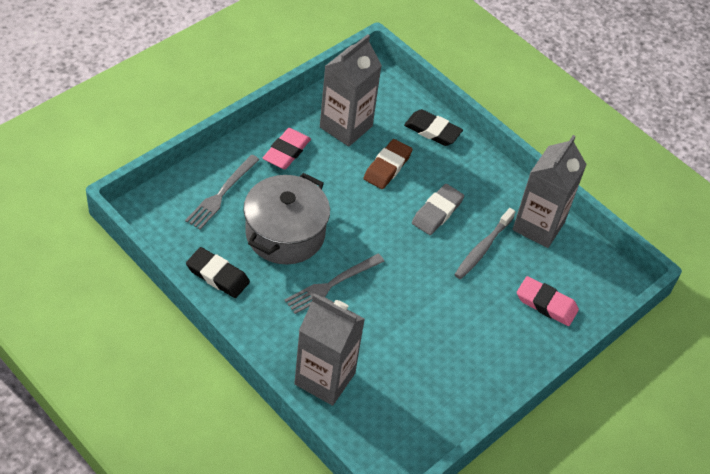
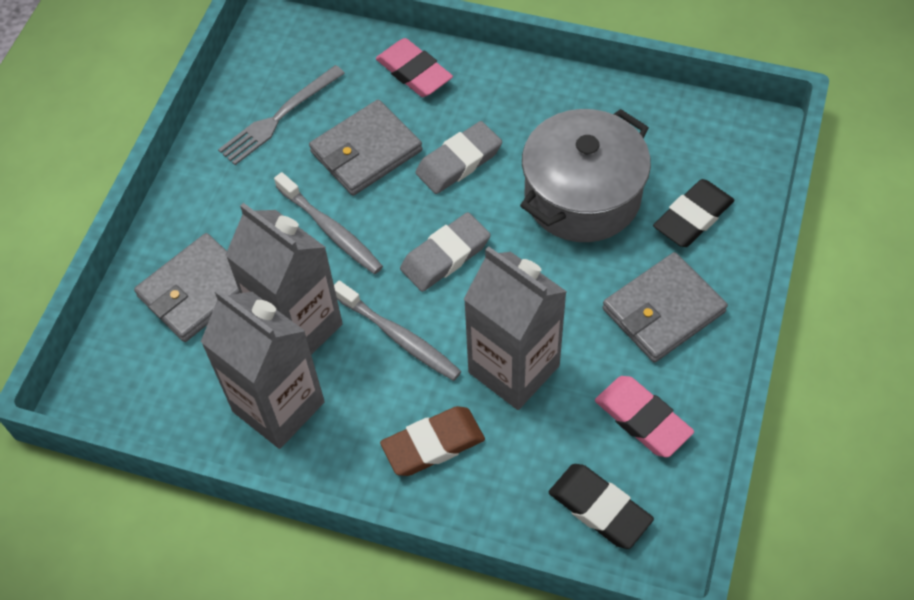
grey eraser: 1 -> 2
grey fork: 2 -> 1
grey toothbrush: 1 -> 2
grey wallet: 0 -> 3

